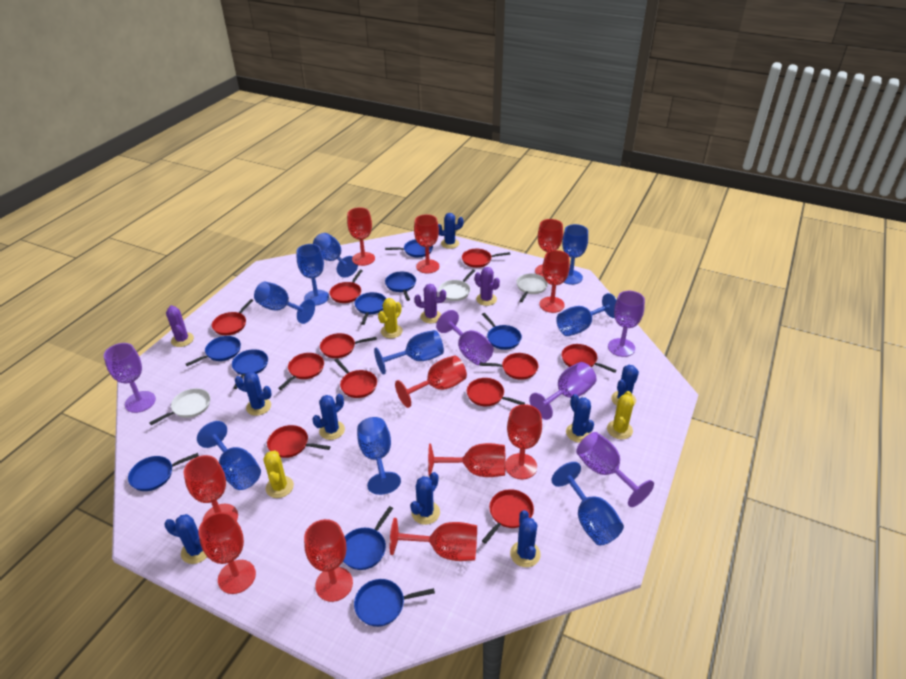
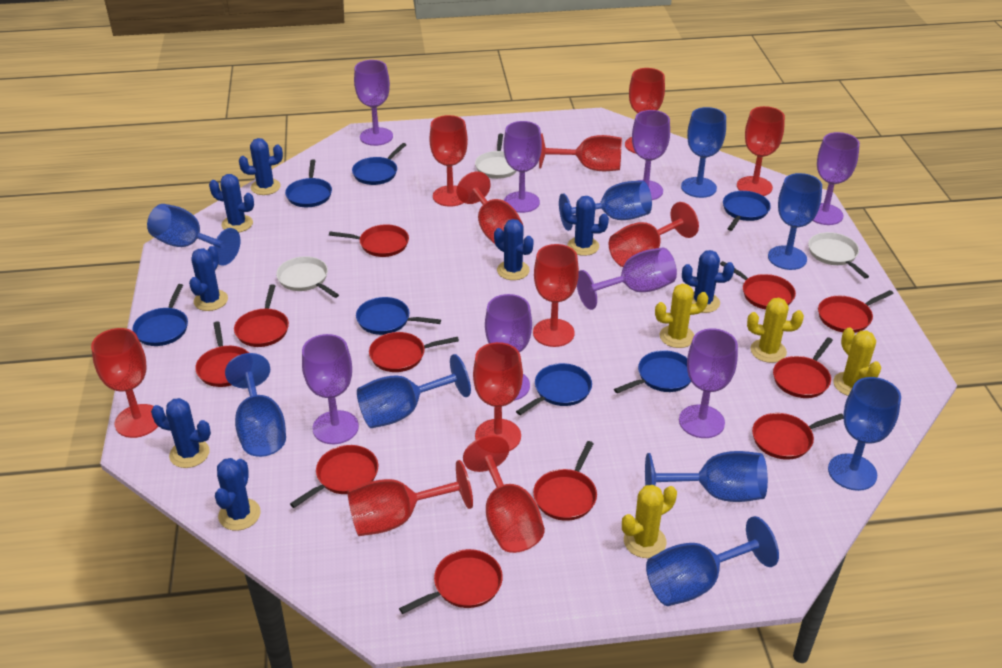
blue pan: 9 -> 7
purple cactus: 3 -> 0
purple goblet: 5 -> 8
yellow cactus: 3 -> 4

